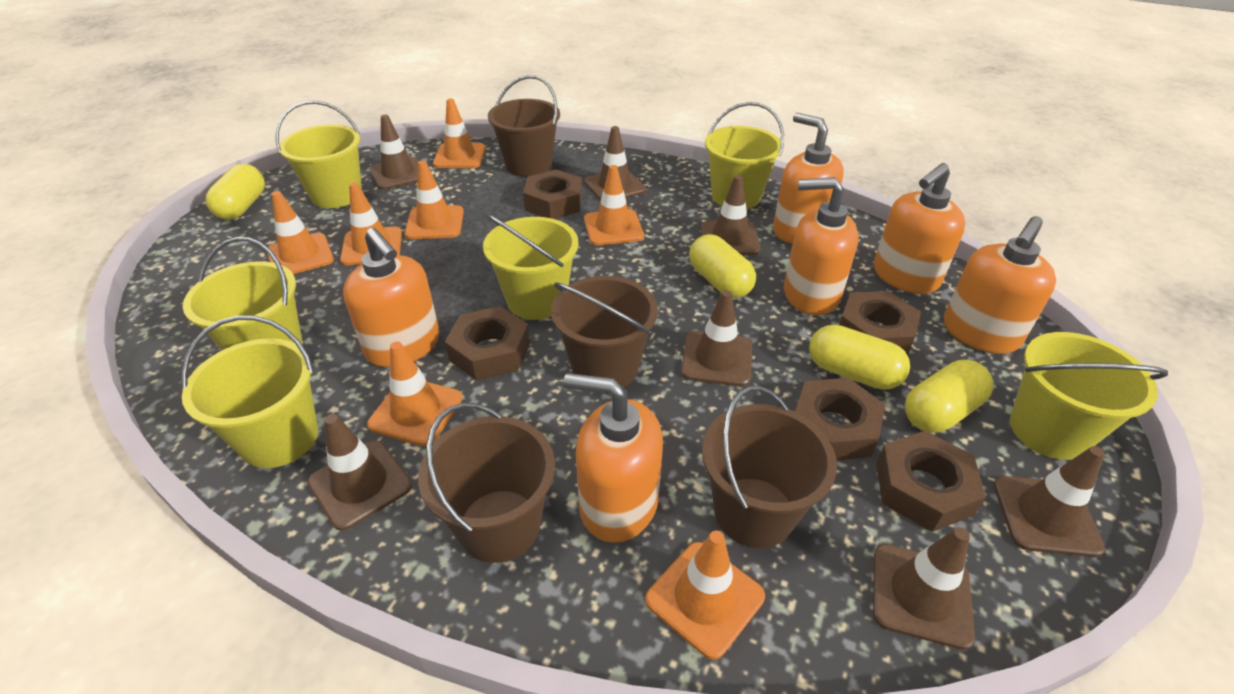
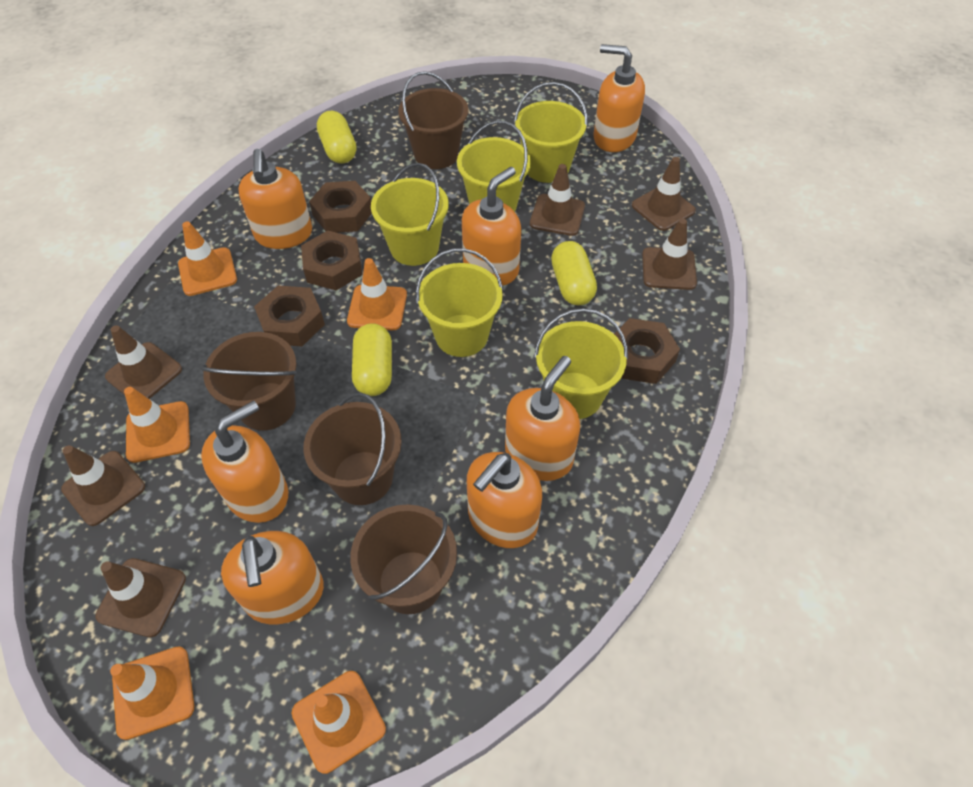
brown nut: 5 -> 4
brown traffic cone: 7 -> 6
orange soap dispenser: 6 -> 7
orange traffic cone: 7 -> 5
yellow bucket: 6 -> 5
yellow capsule: 4 -> 3

